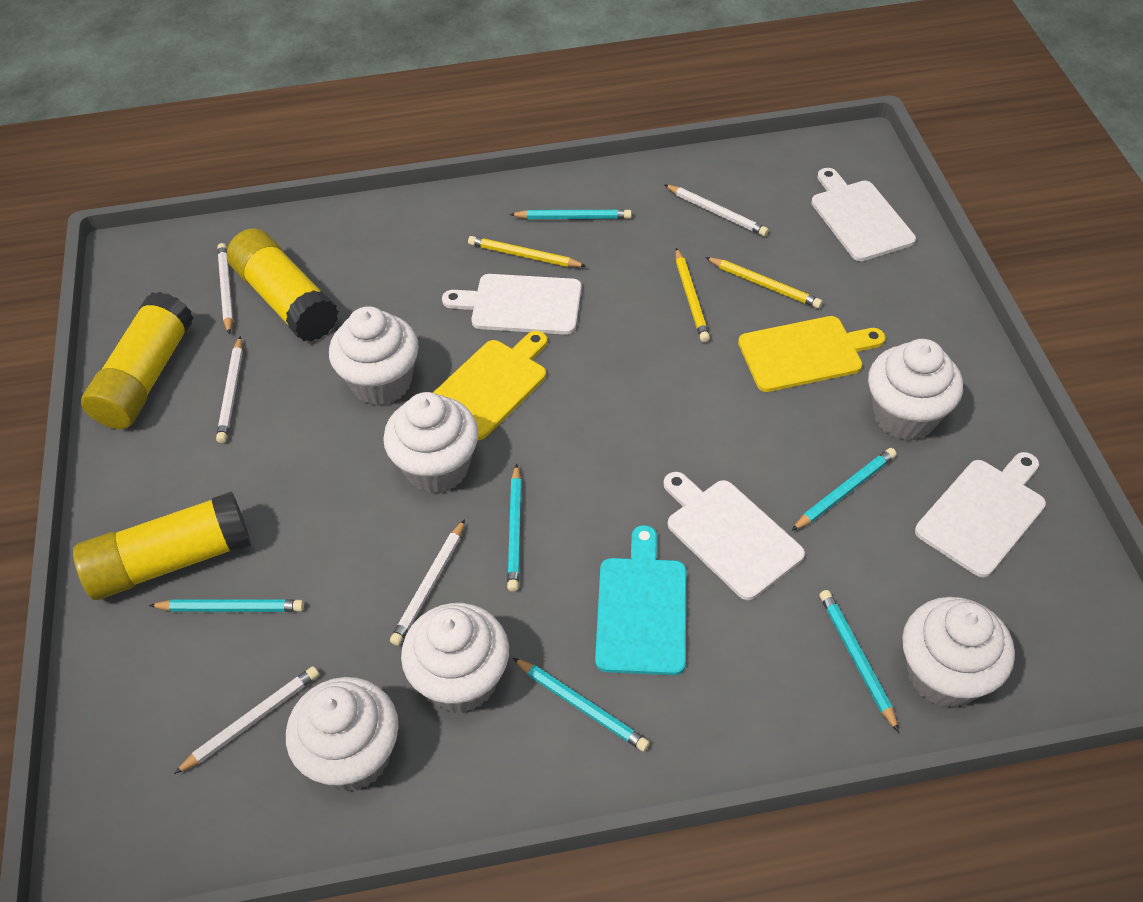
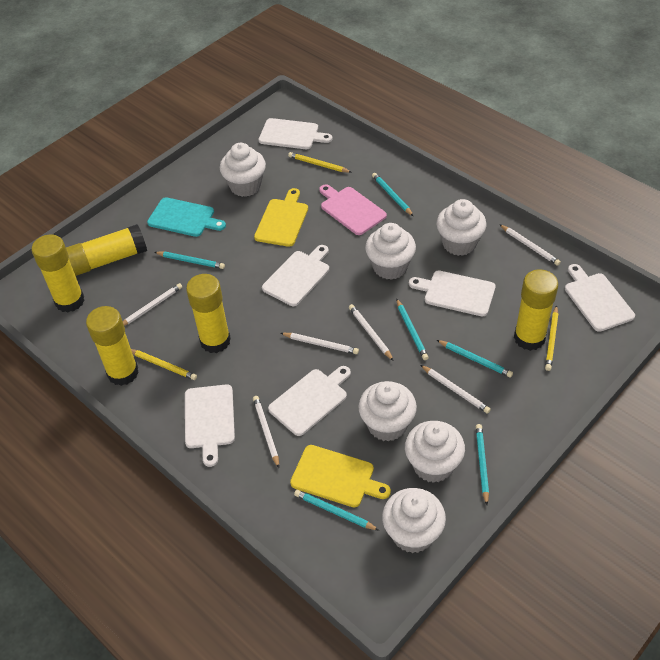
pink cutting board: 0 -> 1
white cutting board: 4 -> 6
white pencil: 5 -> 6
yellow glue stick: 3 -> 5

